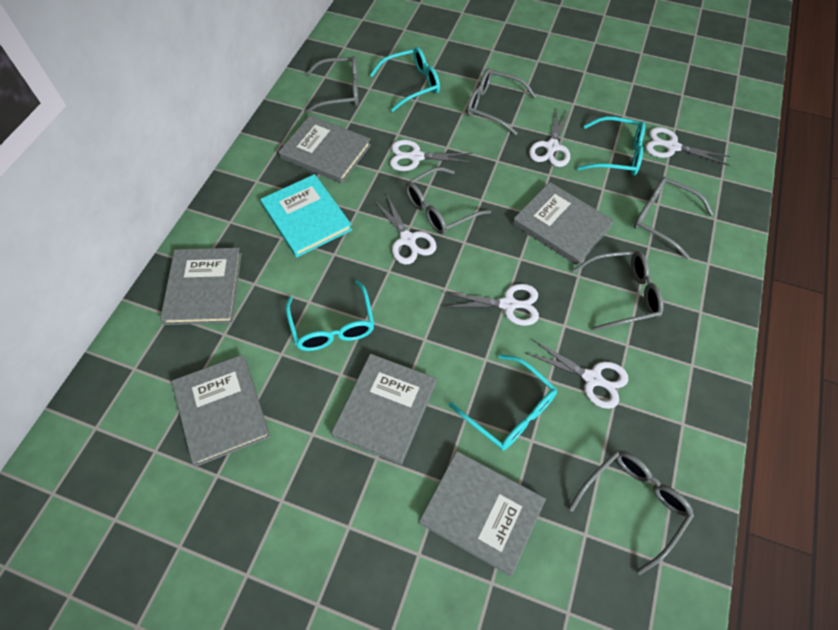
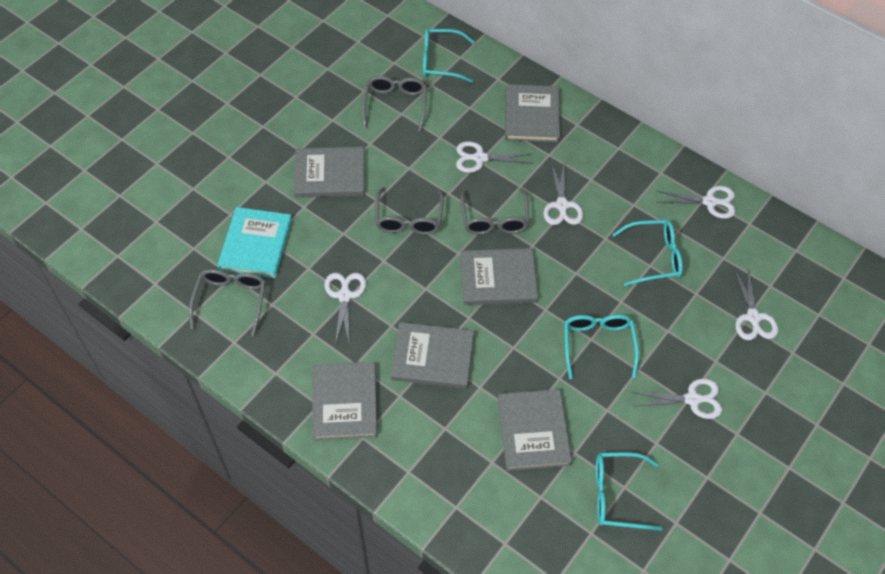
grey glasses: 6 -> 4

